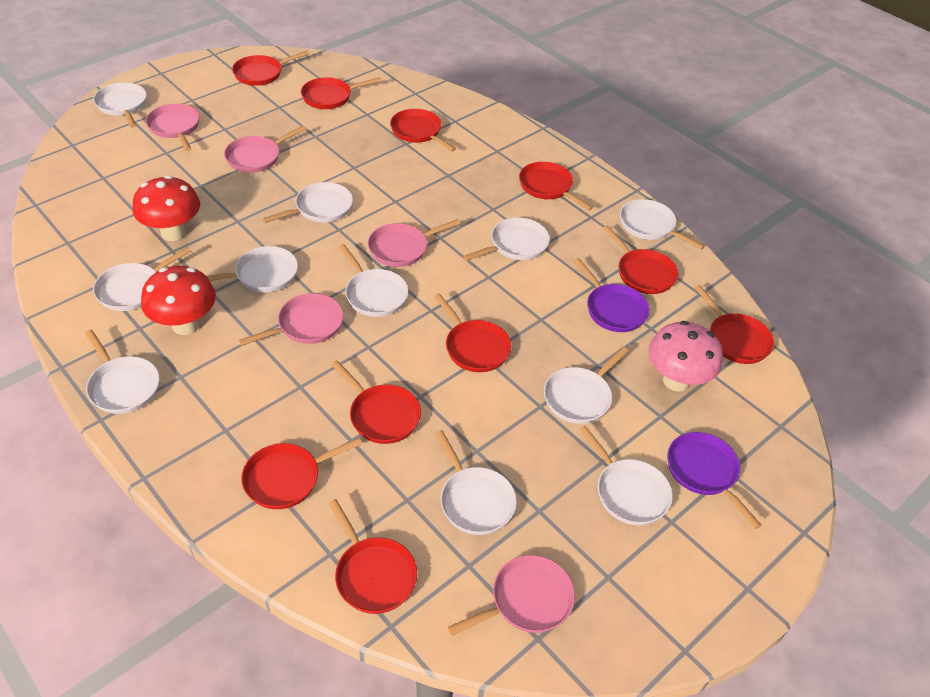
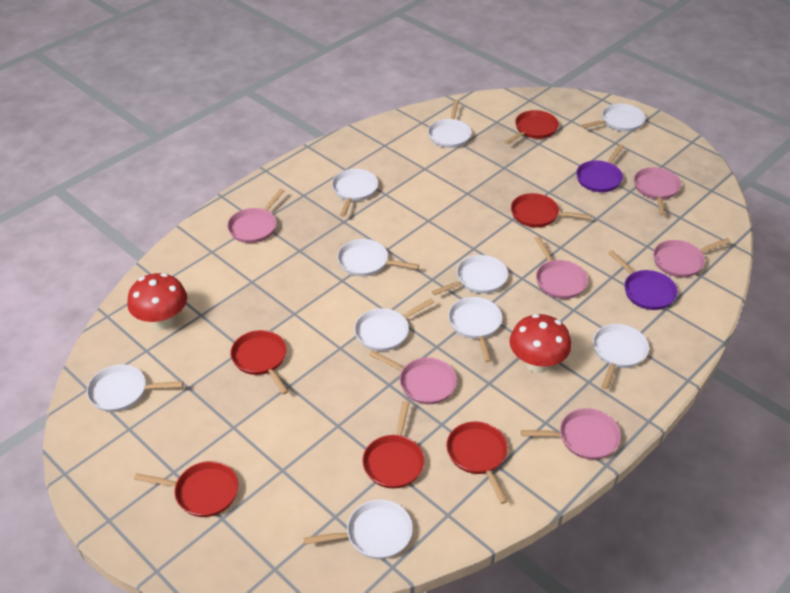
pink mushroom: 1 -> 0
pink pan: 5 -> 6
red pan: 10 -> 6
white pan: 11 -> 10

